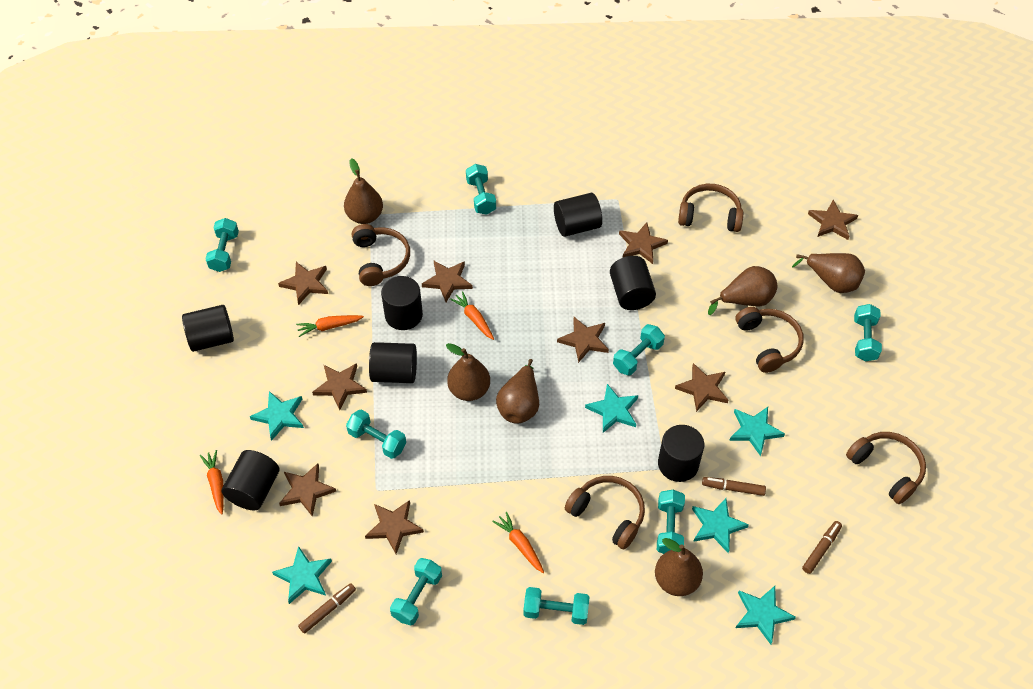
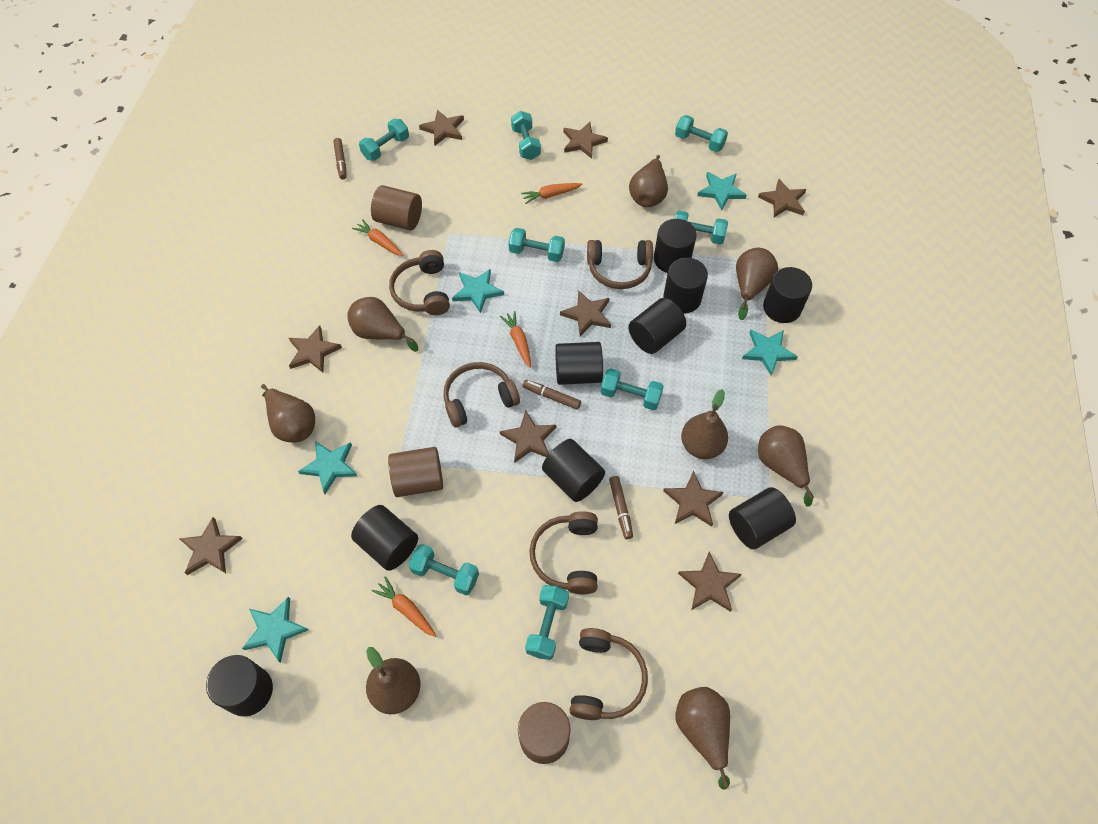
black cylinder: 7 -> 9
brown cylinder: 0 -> 3
brown pear: 6 -> 8
turquoise star: 6 -> 5

